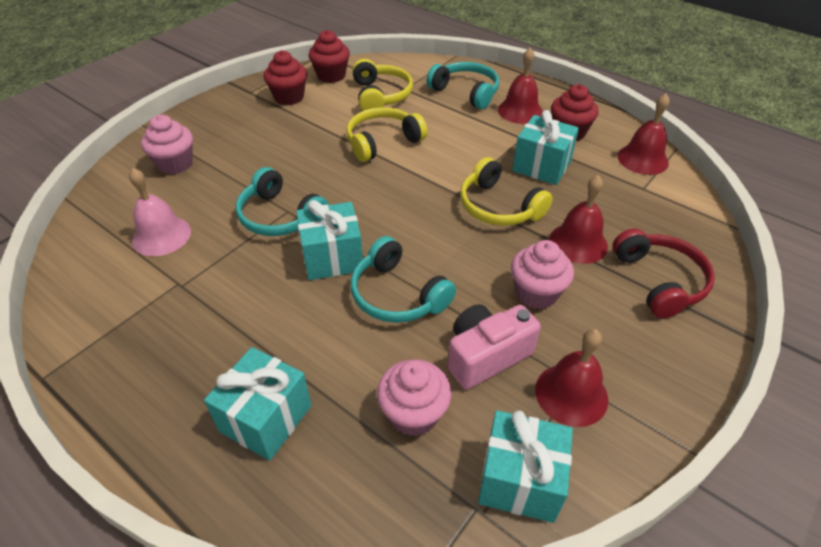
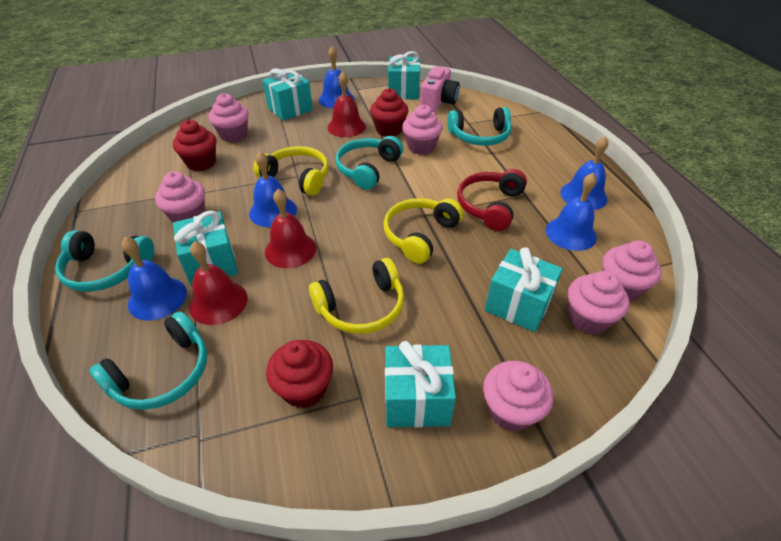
blue bell: 0 -> 5
pink bell: 1 -> 0
pink cupcake: 3 -> 6
red bell: 4 -> 3
turquoise gift: 4 -> 5
turquoise headphones: 3 -> 4

